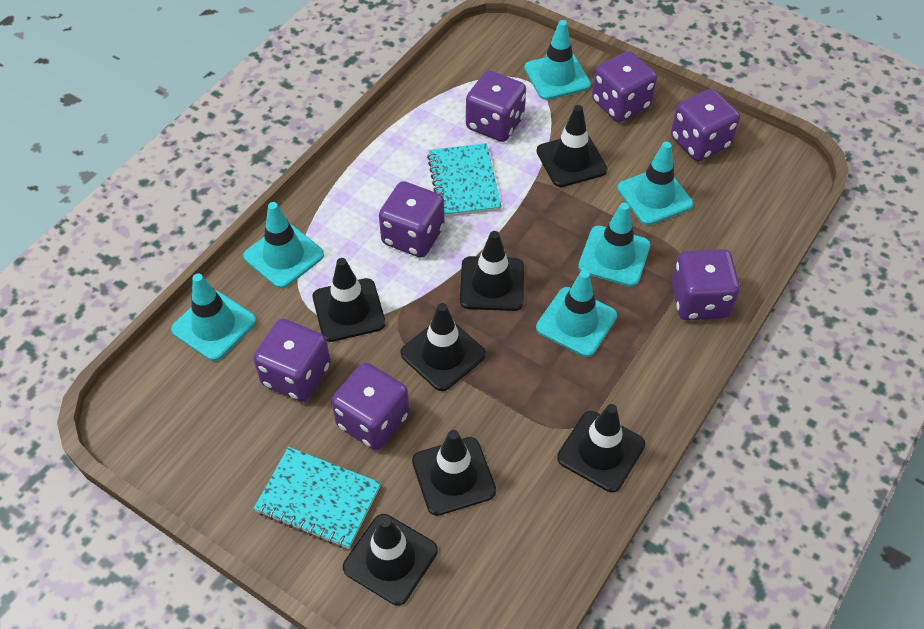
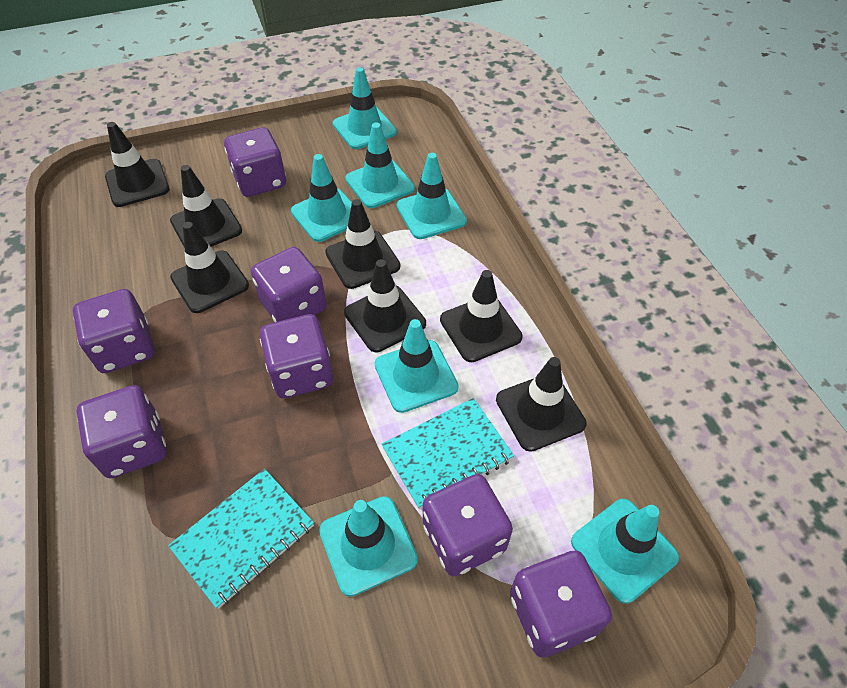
turquoise traffic cone: 6 -> 7

